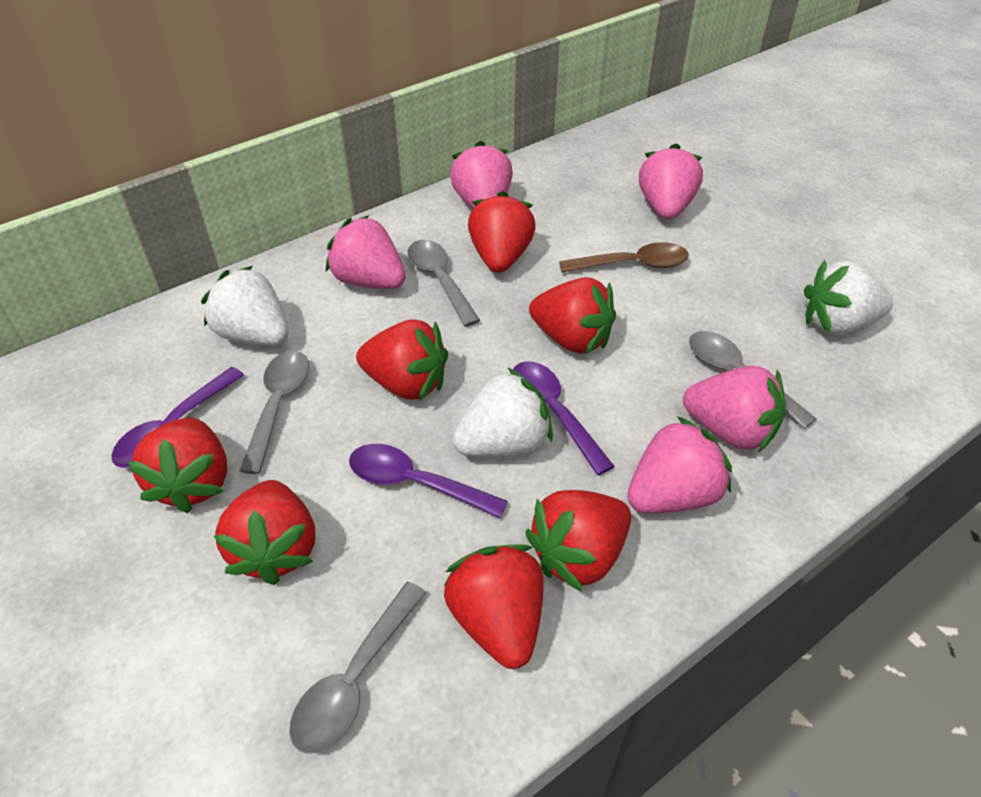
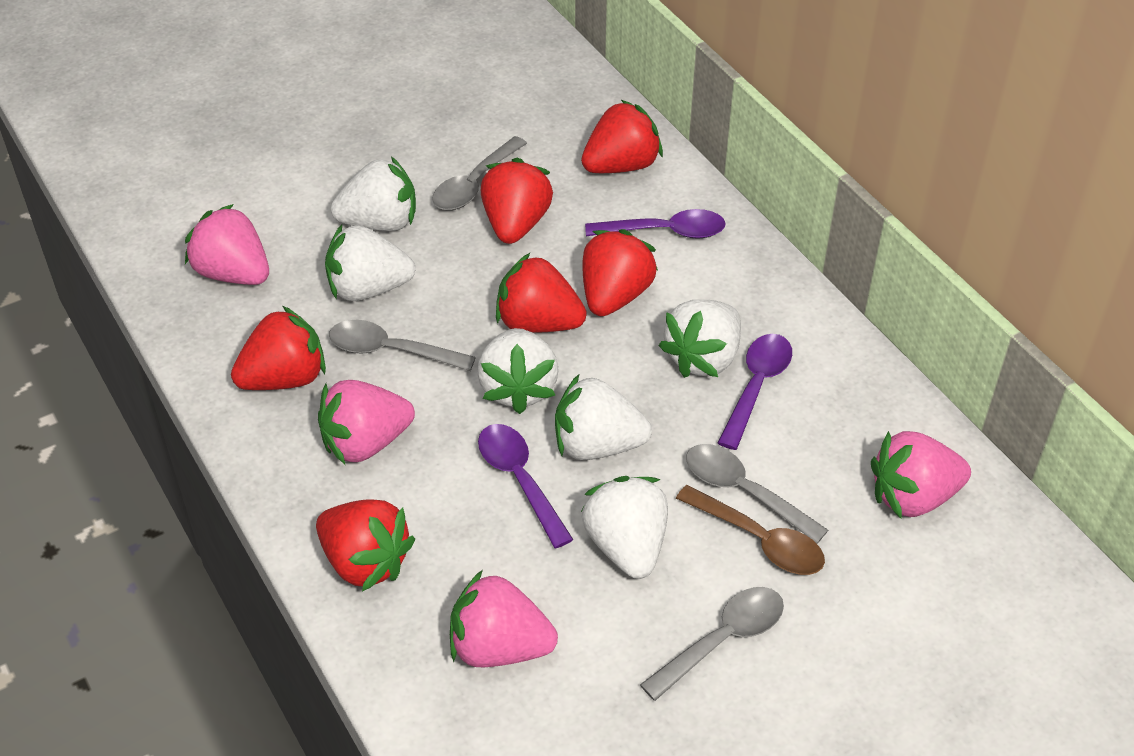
pink strawberry: 5 -> 4
red strawberry: 7 -> 6
white strawberry: 3 -> 6

